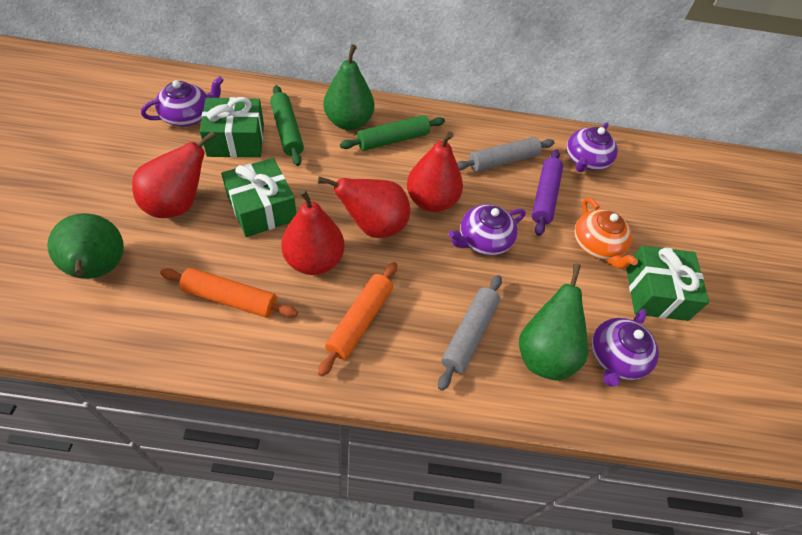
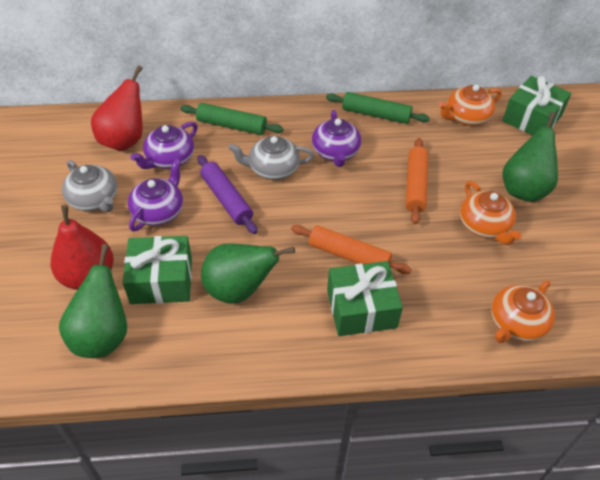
grey rolling pin: 2 -> 0
grey teapot: 0 -> 2
orange teapot: 1 -> 3
purple teapot: 4 -> 3
red pear: 4 -> 2

